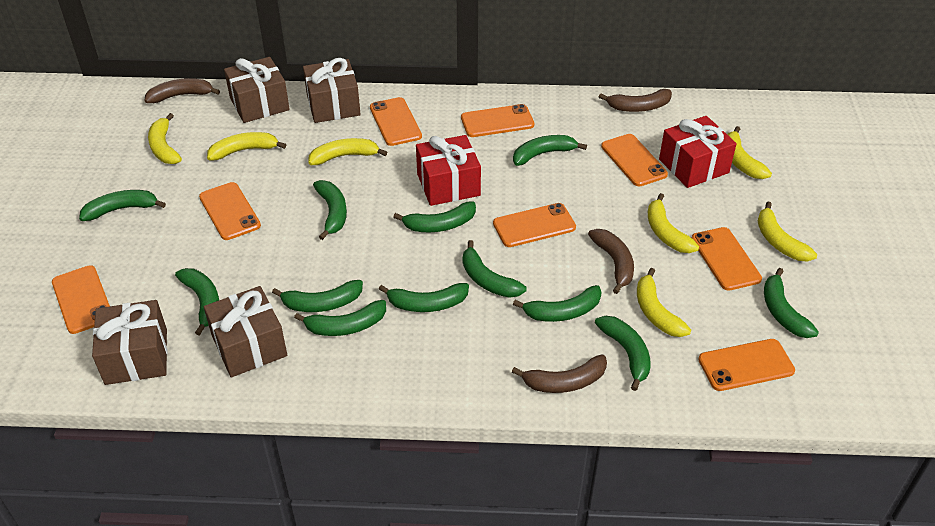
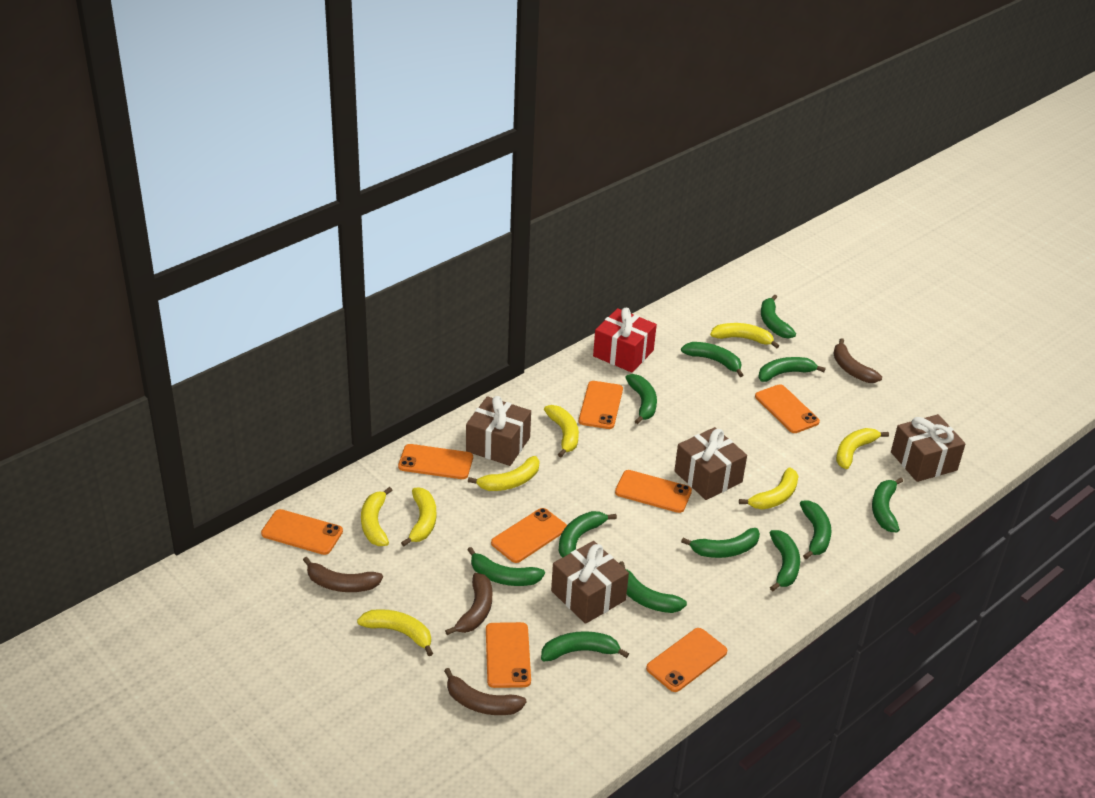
red gift: 2 -> 1
yellow banana: 7 -> 8

